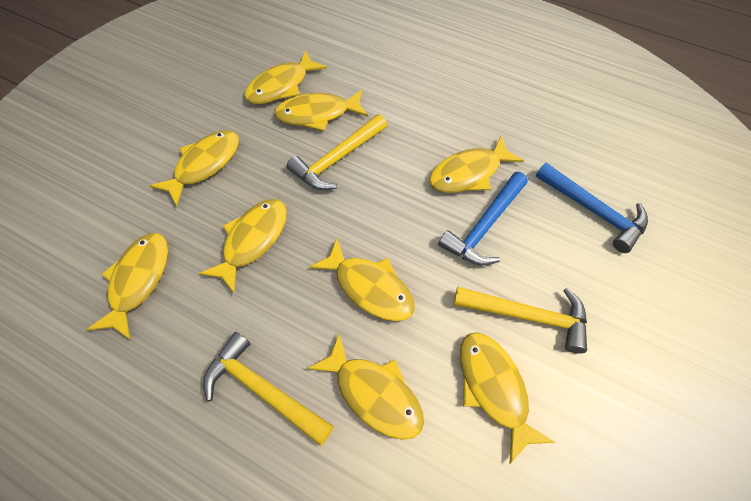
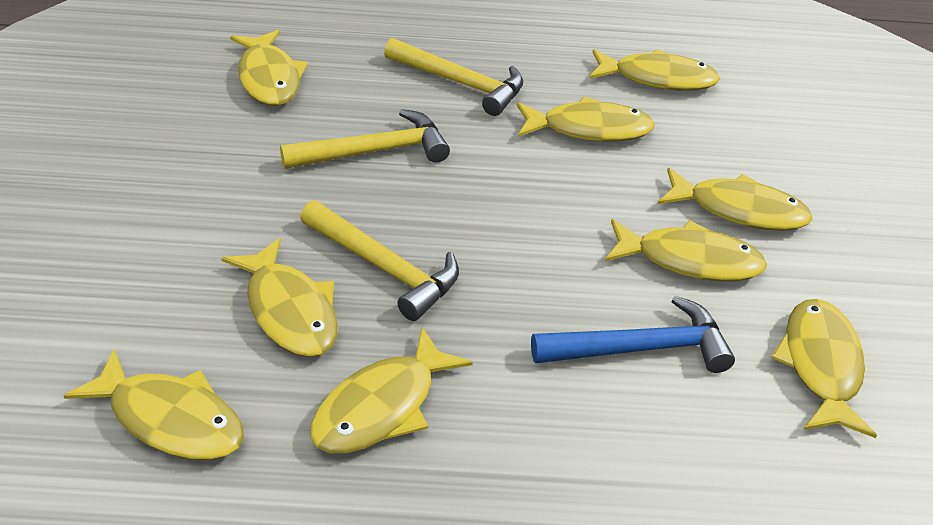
blue hammer: 2 -> 1

